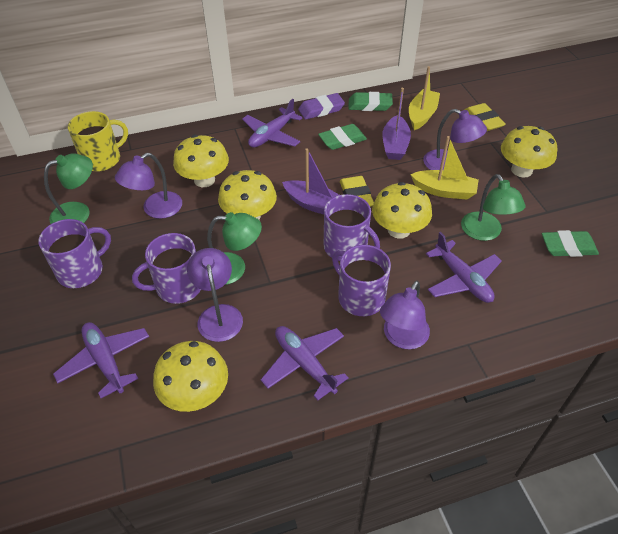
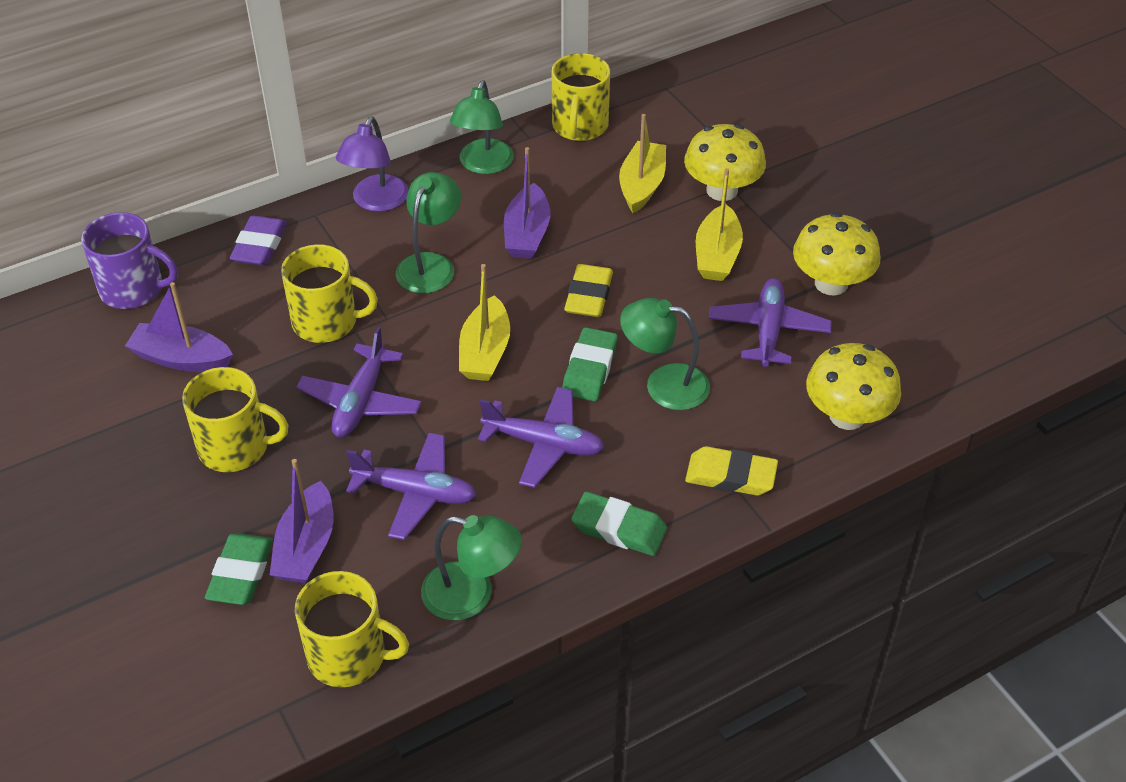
green lamp: 3 -> 4
purple boat: 2 -> 3
purple lamp: 4 -> 1
purple mug: 4 -> 1
yellow boat: 2 -> 3
yellow mug: 1 -> 4
yellow mushroom: 5 -> 3

